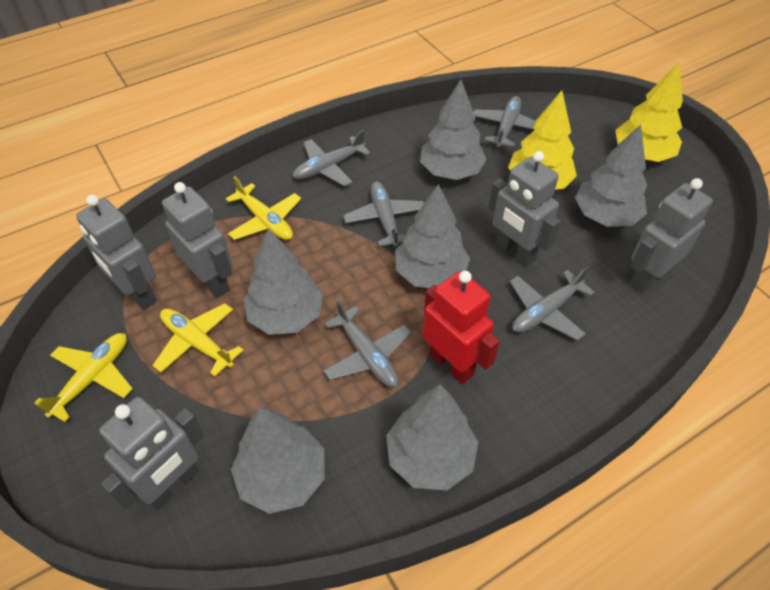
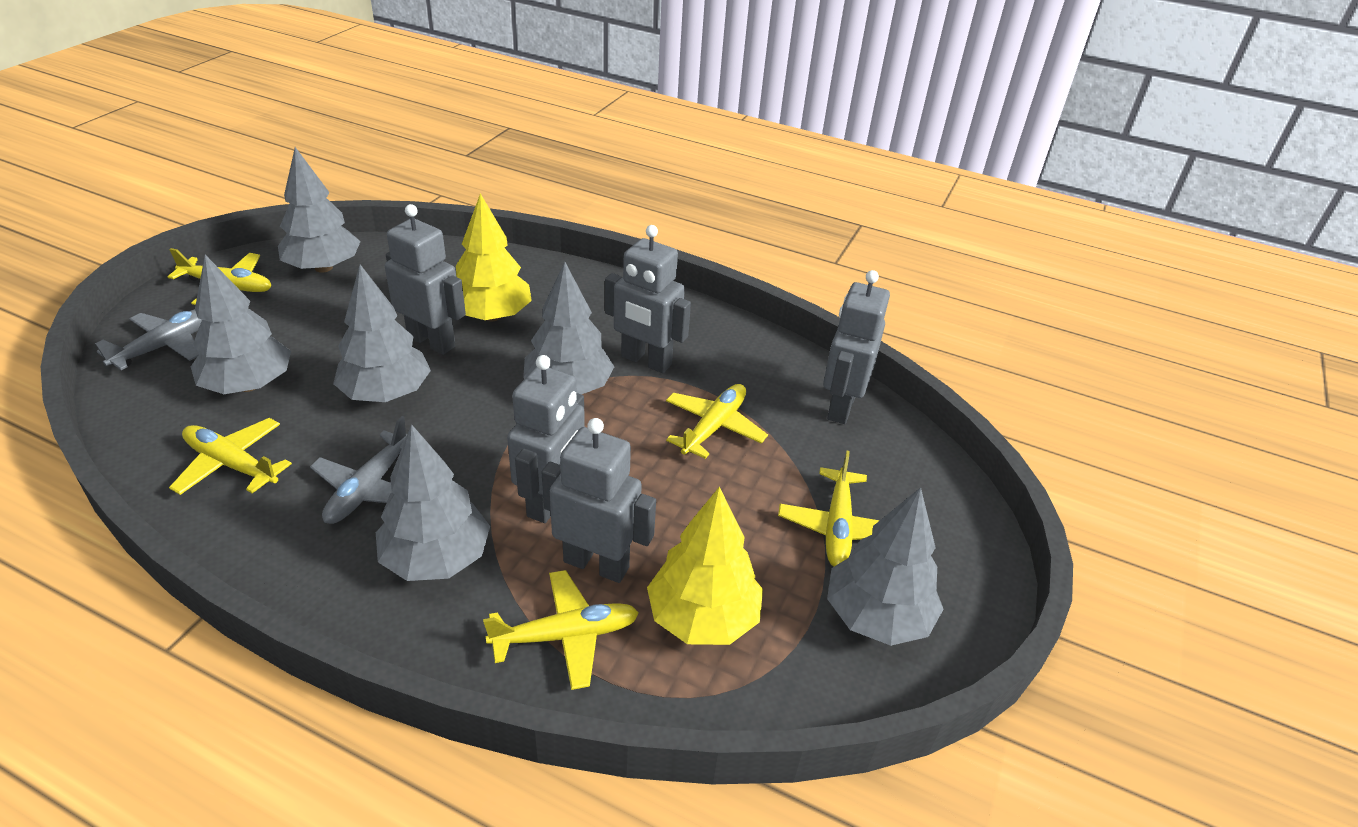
grey plane: 5 -> 2
red robot: 1 -> 0
yellow plane: 3 -> 5

